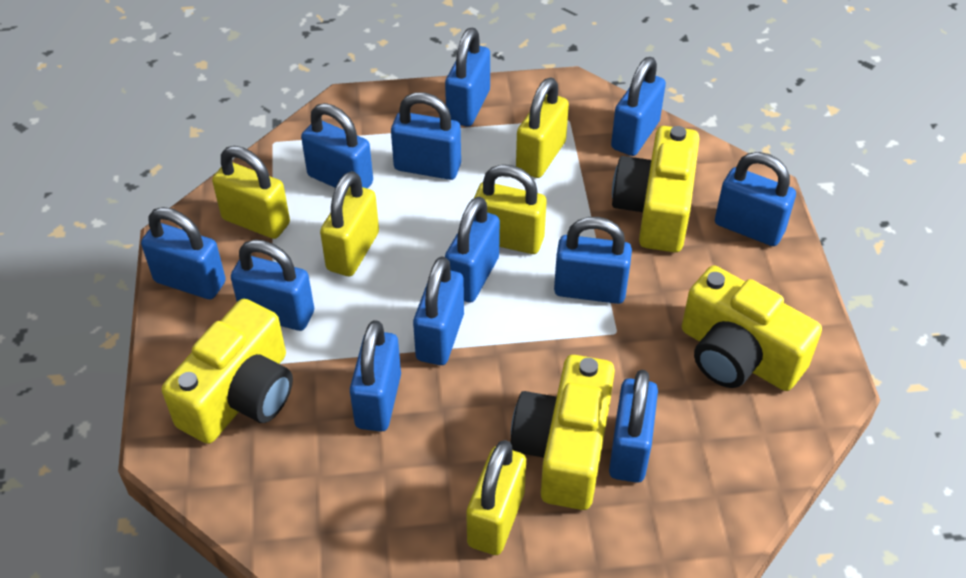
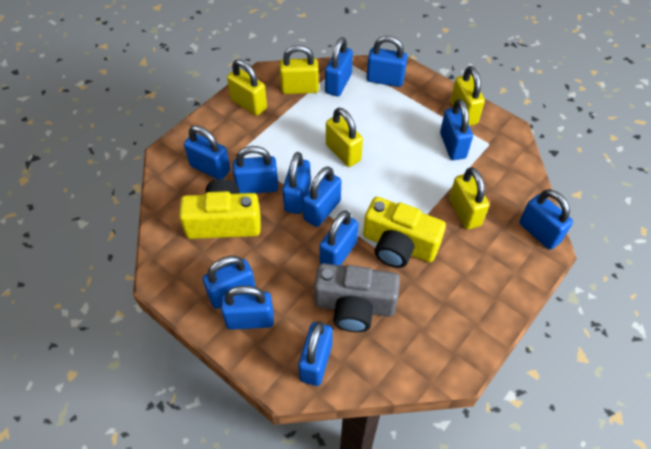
grey camera: 0 -> 1
yellow camera: 4 -> 2

